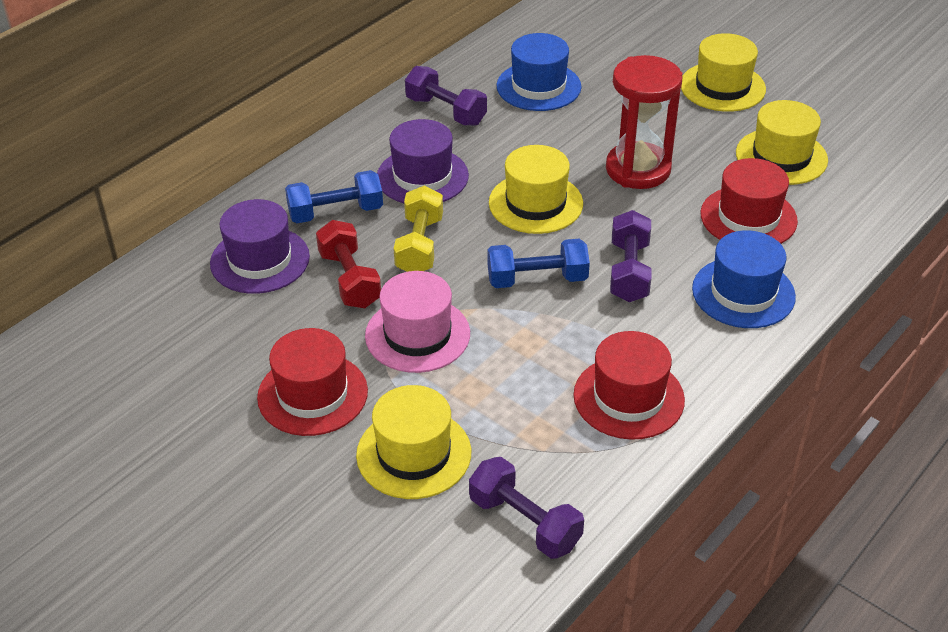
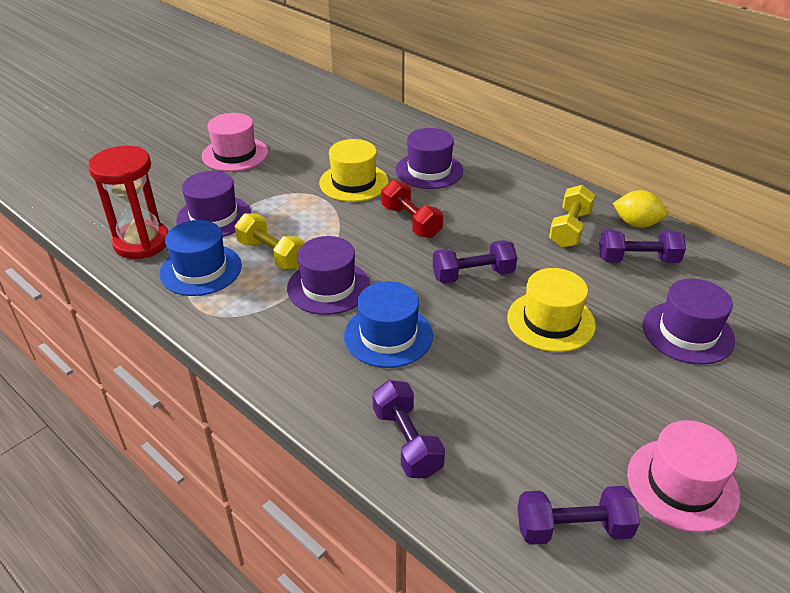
blue dumbbell: 2 -> 0
pink hat: 1 -> 2
purple dumbbell: 3 -> 4
purple hat: 2 -> 4
red hat: 3 -> 0
yellow dumbbell: 1 -> 2
yellow hat: 4 -> 2
yellow lemon: 0 -> 1

